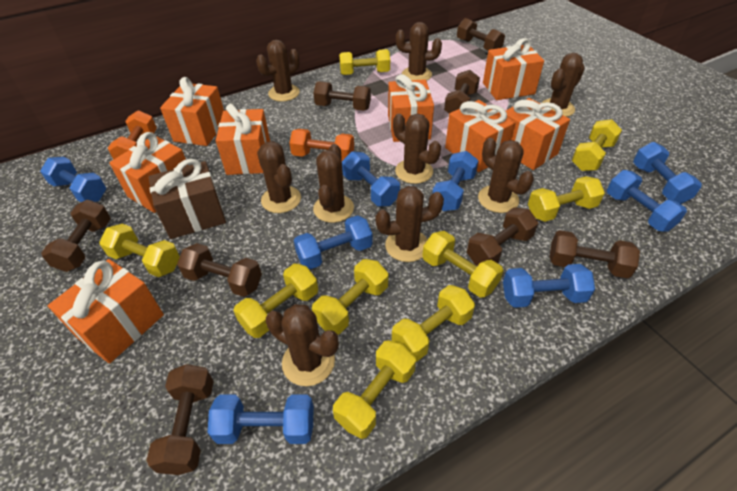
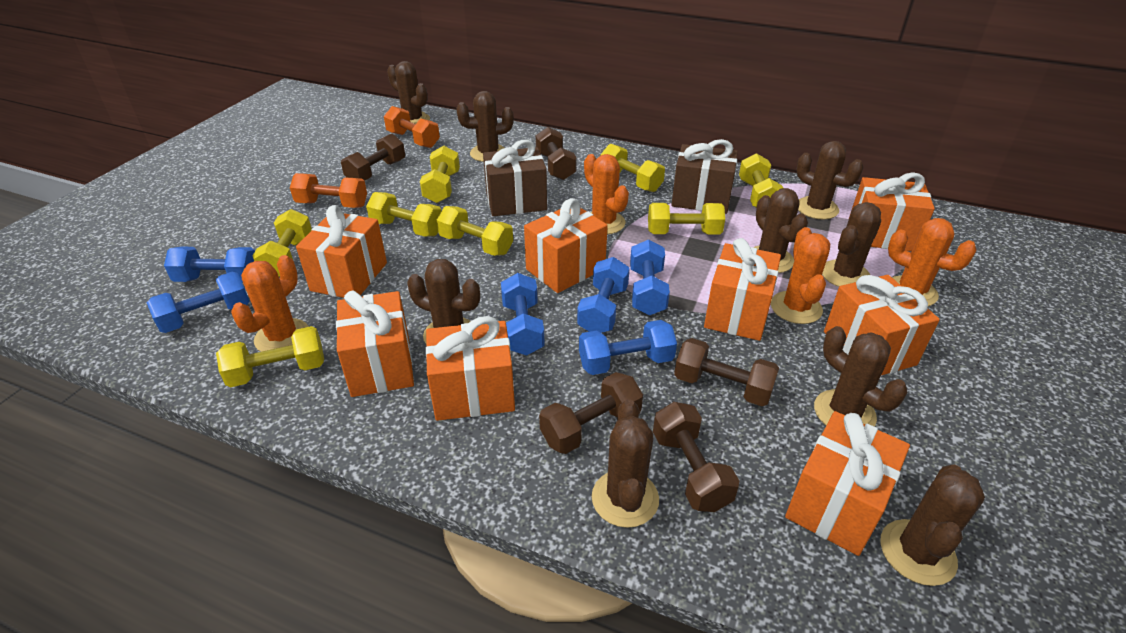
blue dumbbell: 8 -> 6
brown dumbbell: 8 -> 5
brown gift: 1 -> 2
orange cactus: 0 -> 4
yellow dumbbell: 9 -> 8

